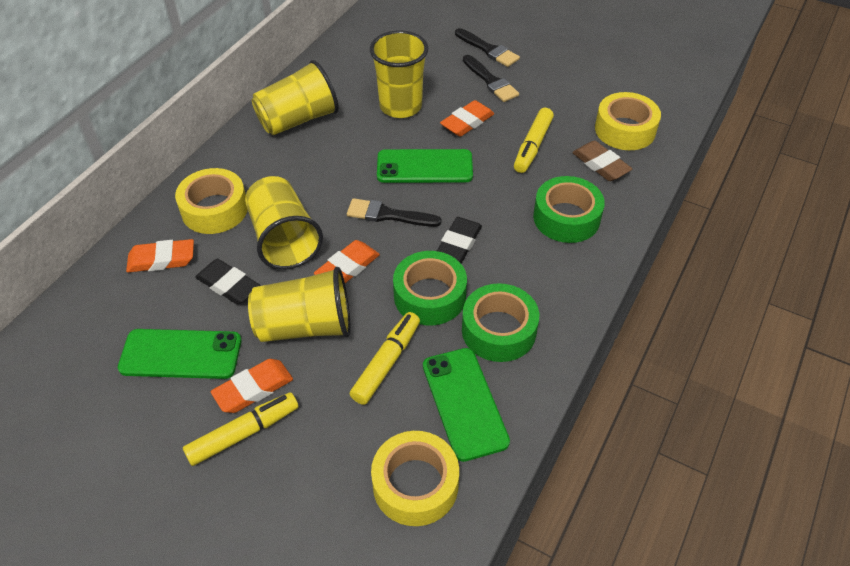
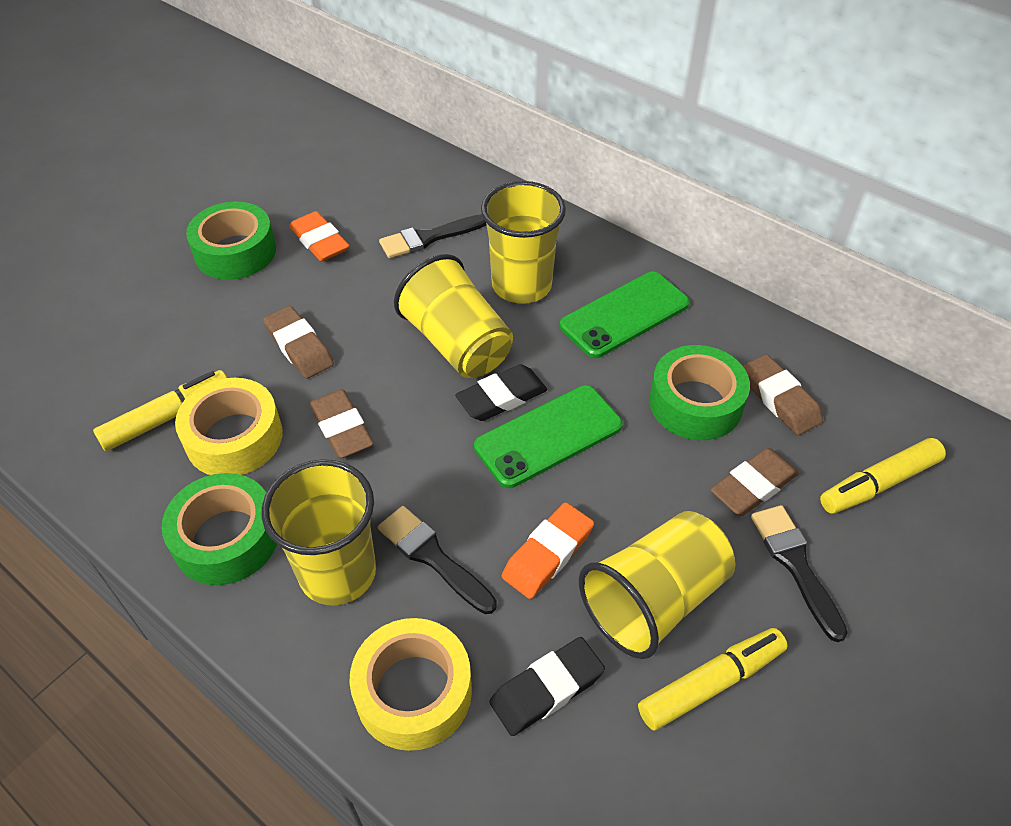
brown eraser: 1 -> 4
green phone: 3 -> 2
orange eraser: 4 -> 2
yellow tape: 3 -> 2

